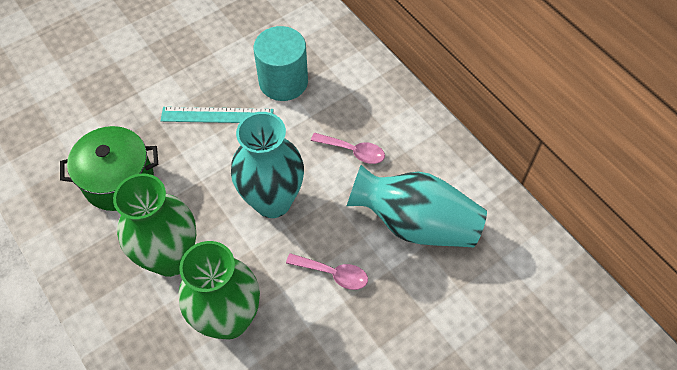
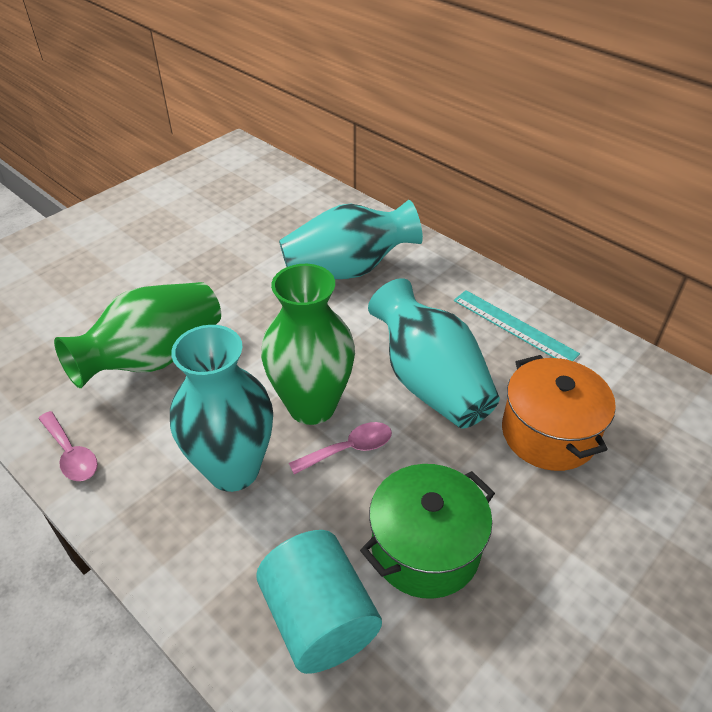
orange pot: 0 -> 1
turquoise vase: 2 -> 3

